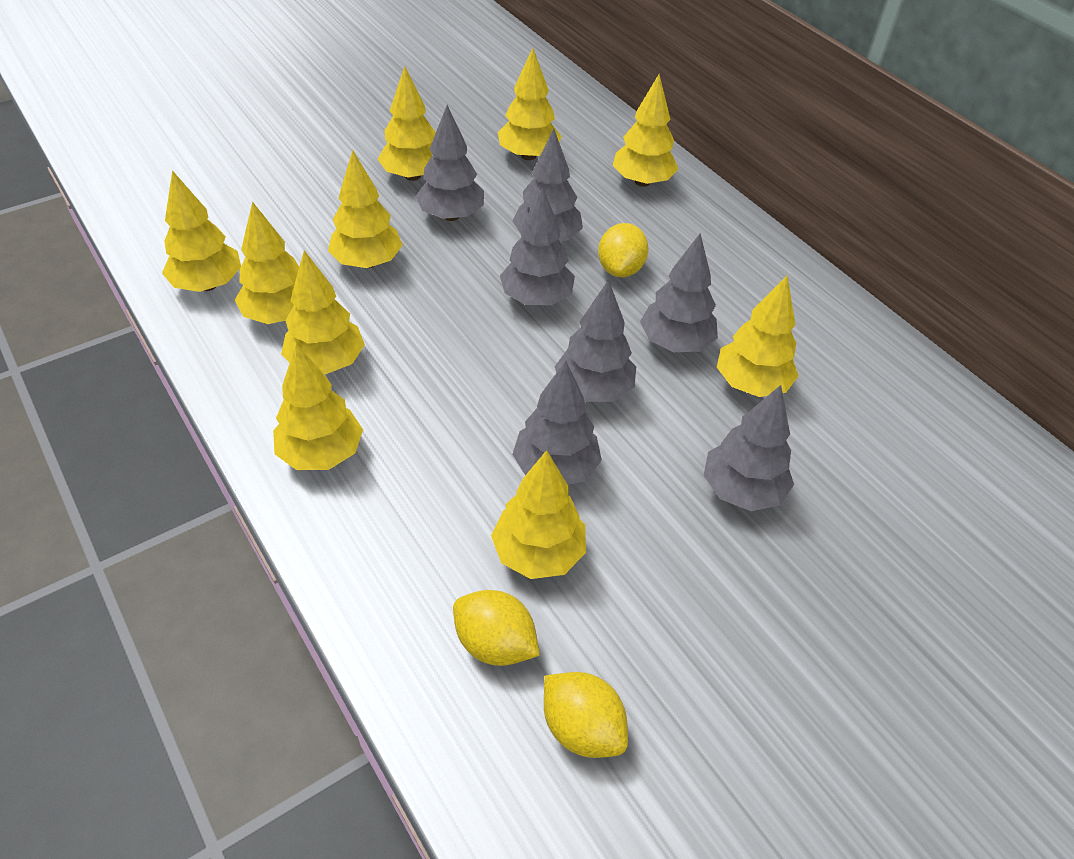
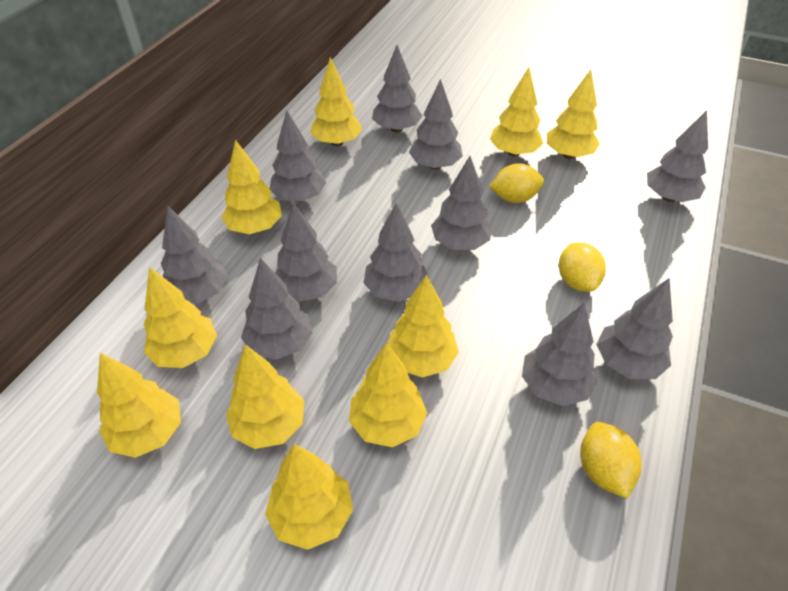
grey tree: 7 -> 11

